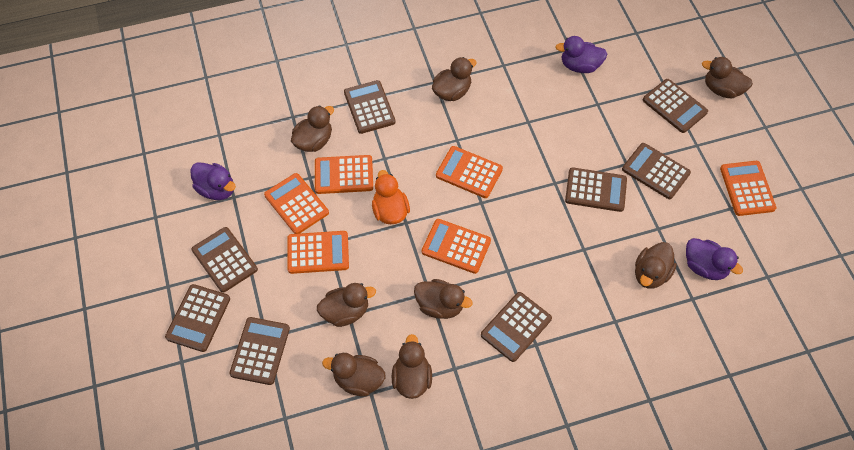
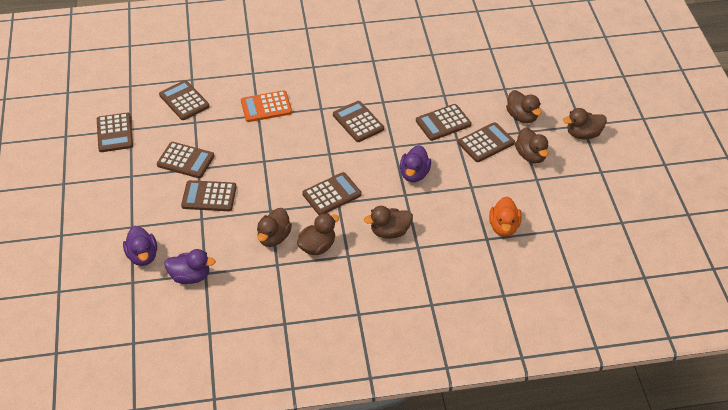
brown duck: 8 -> 6
orange calculator: 6 -> 1

